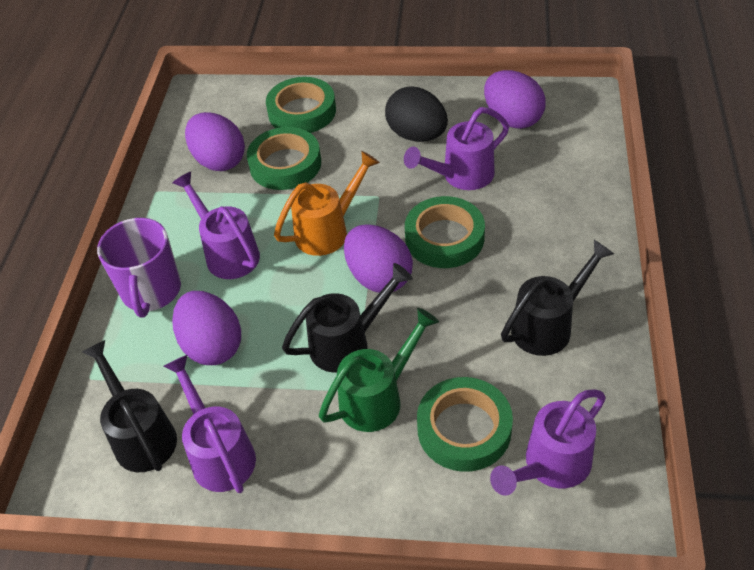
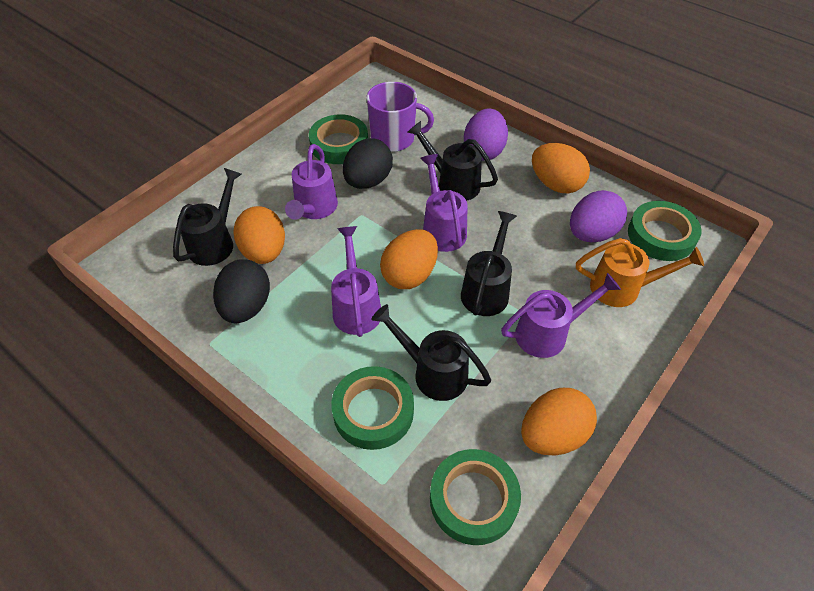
black egg: 1 -> 2
black watering can: 3 -> 4
green watering can: 1 -> 0
orange egg: 0 -> 4
purple egg: 4 -> 2

